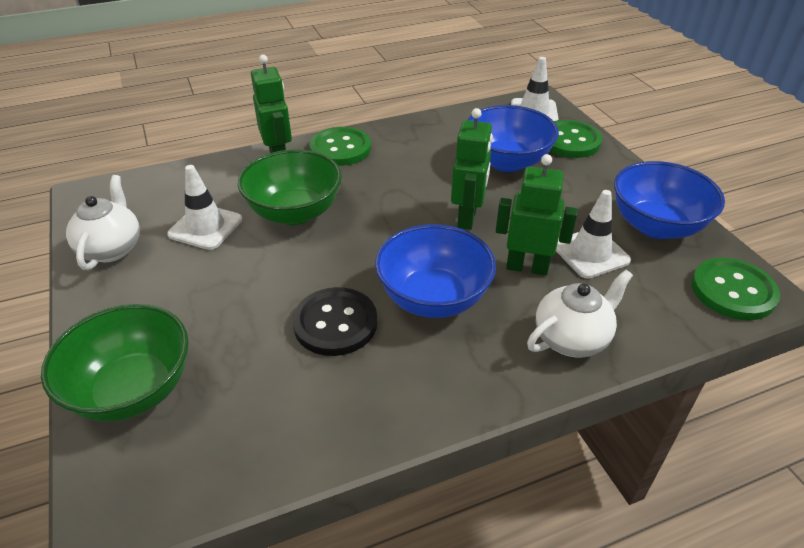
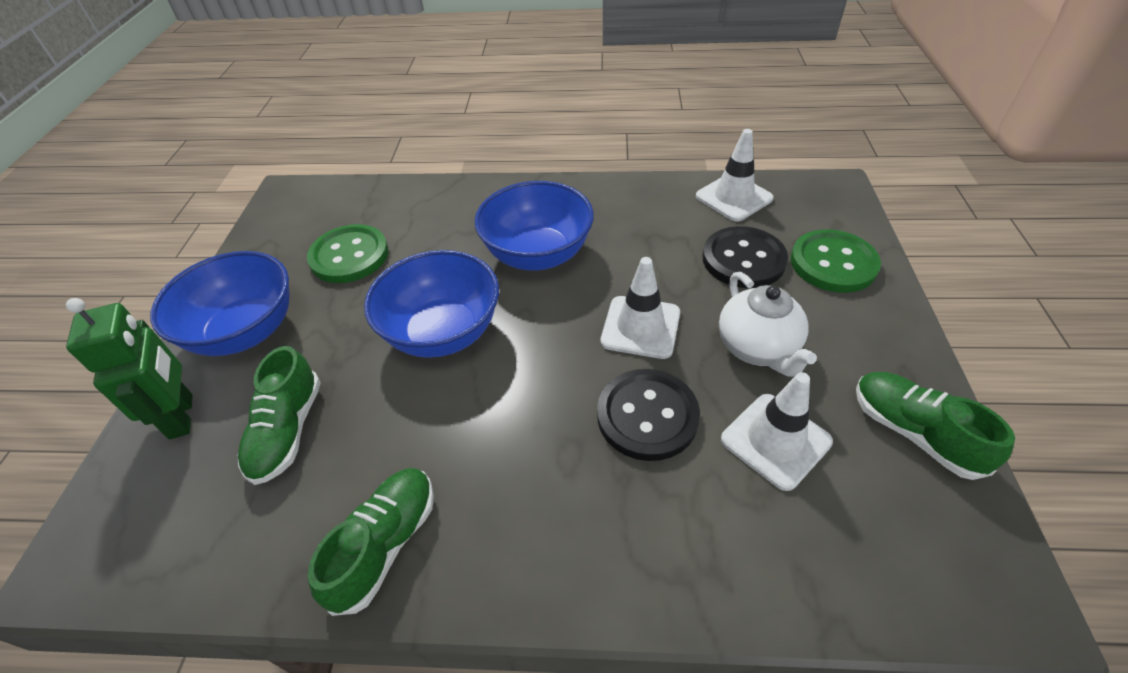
black button: 1 -> 2
green bowl: 2 -> 0
green button: 3 -> 2
green robot: 3 -> 1
green shoe: 0 -> 3
white teapot: 2 -> 1

